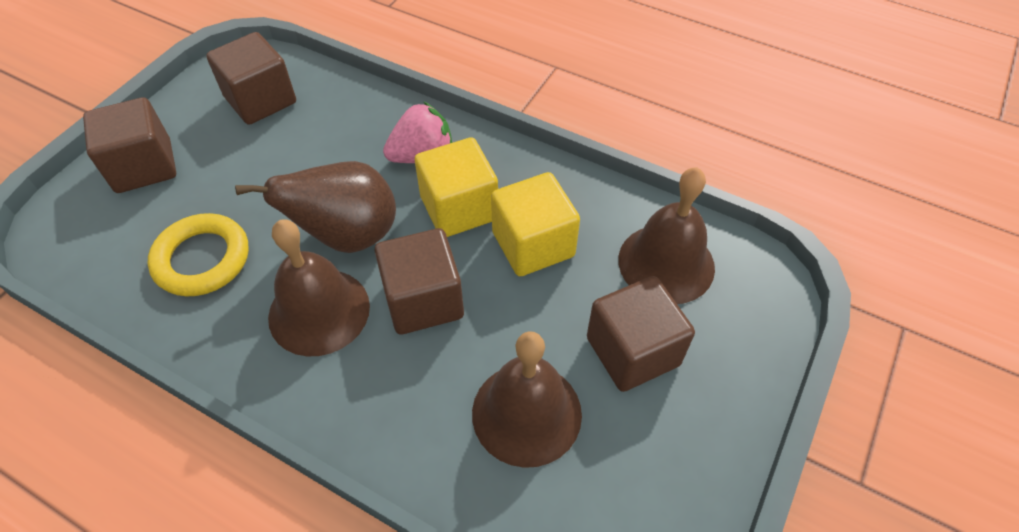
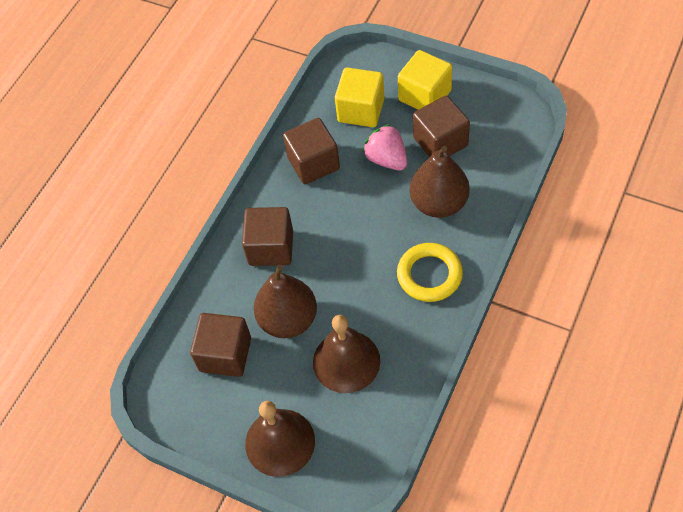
brown bell: 3 -> 2
brown pear: 1 -> 2

